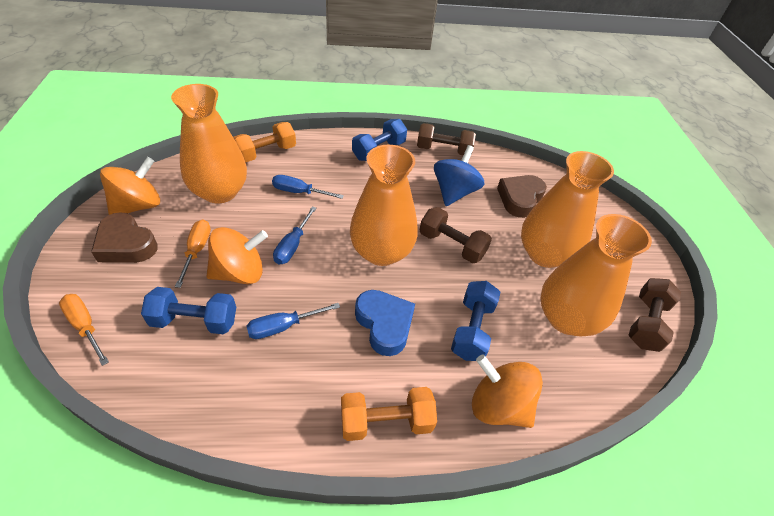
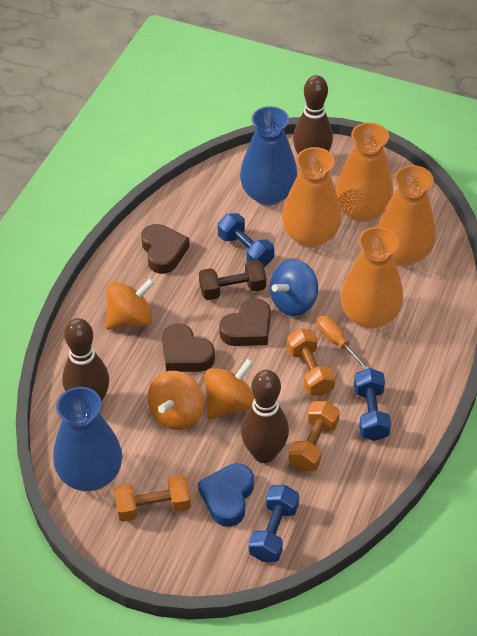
blue screwdriver: 3 -> 0
blue vase: 0 -> 2
brown bowling pin: 0 -> 3
brown dumbbell: 3 -> 1
brown heart: 2 -> 3
orange dumbbell: 2 -> 3
orange screwdriver: 2 -> 1

